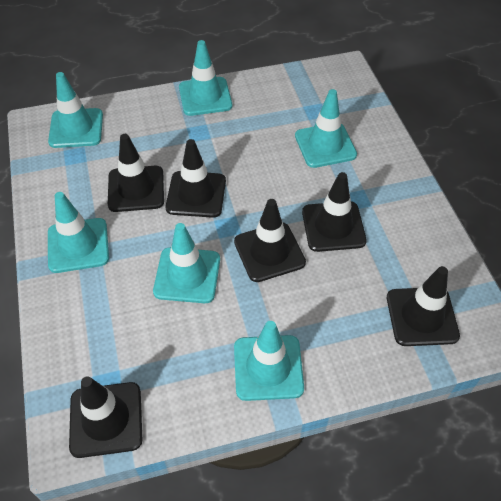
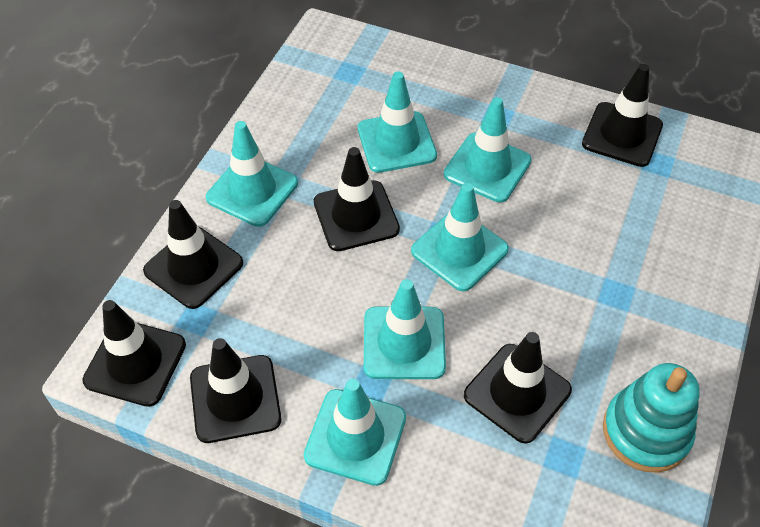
turquoise stacking toy: 0 -> 1

